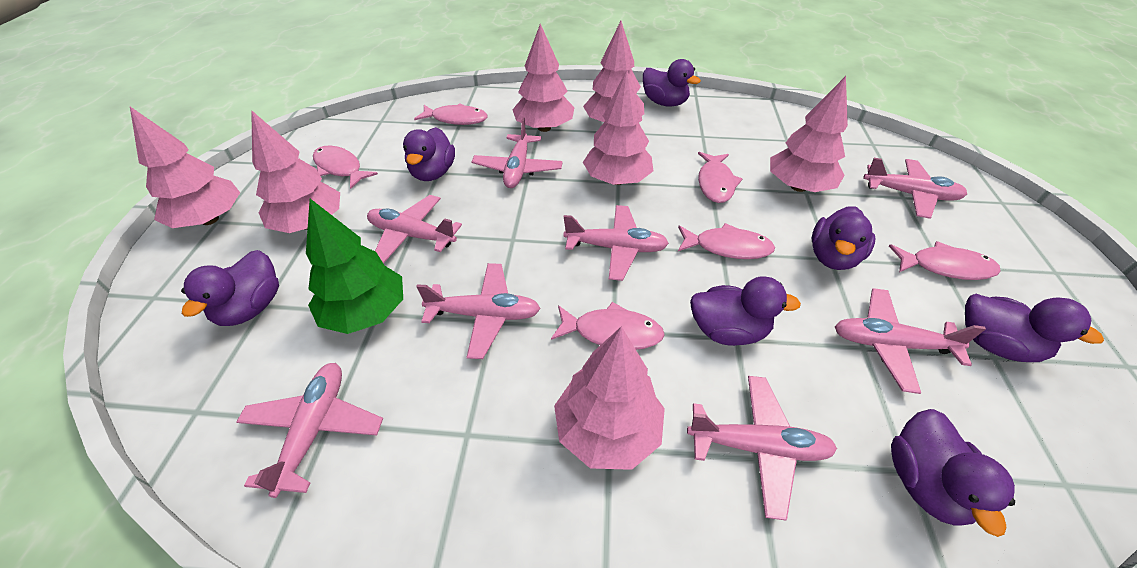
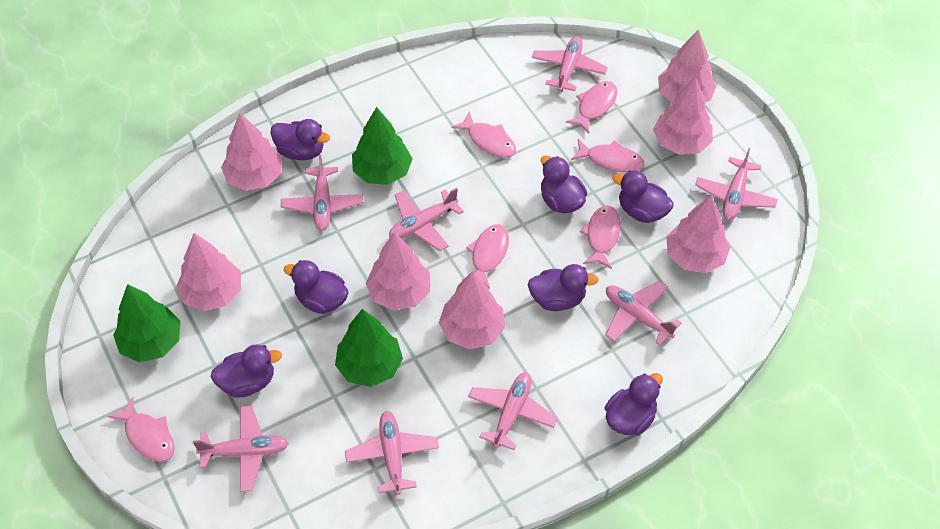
green tree: 1 -> 3

